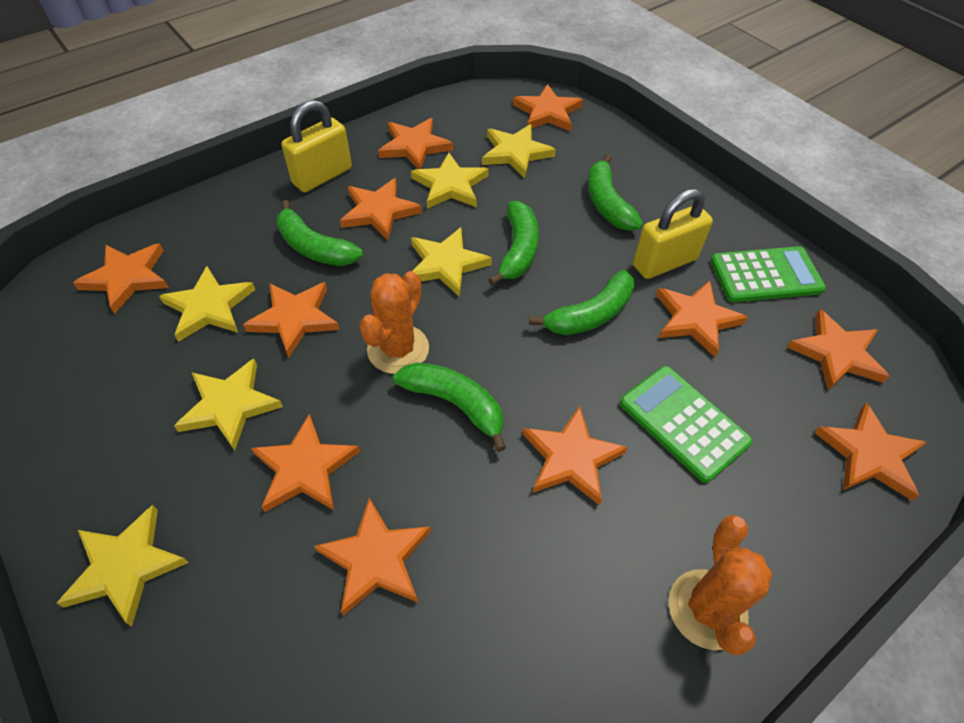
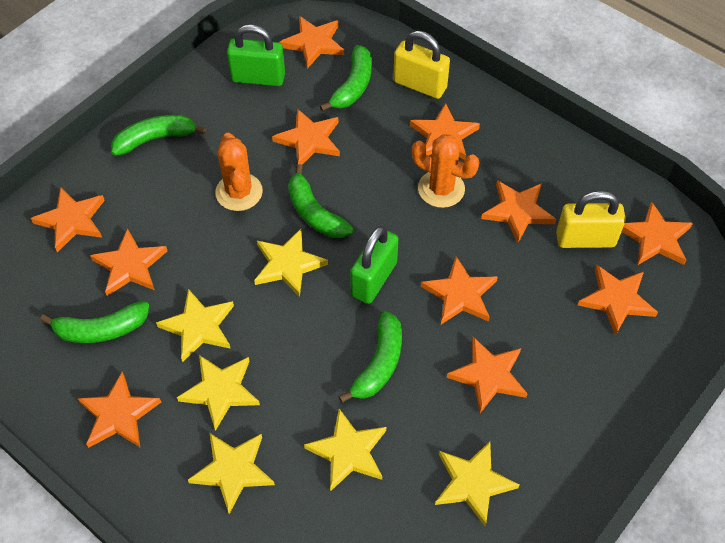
green calculator: 2 -> 0
green padlock: 0 -> 2

